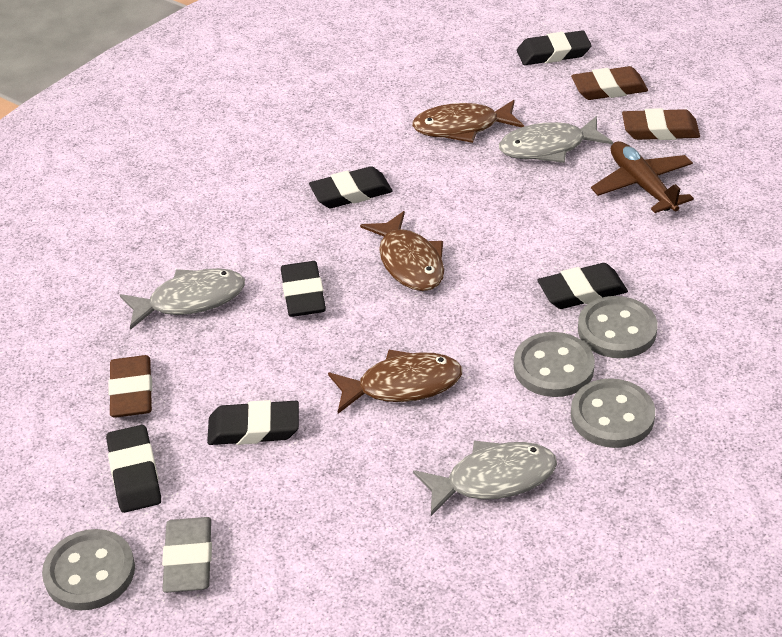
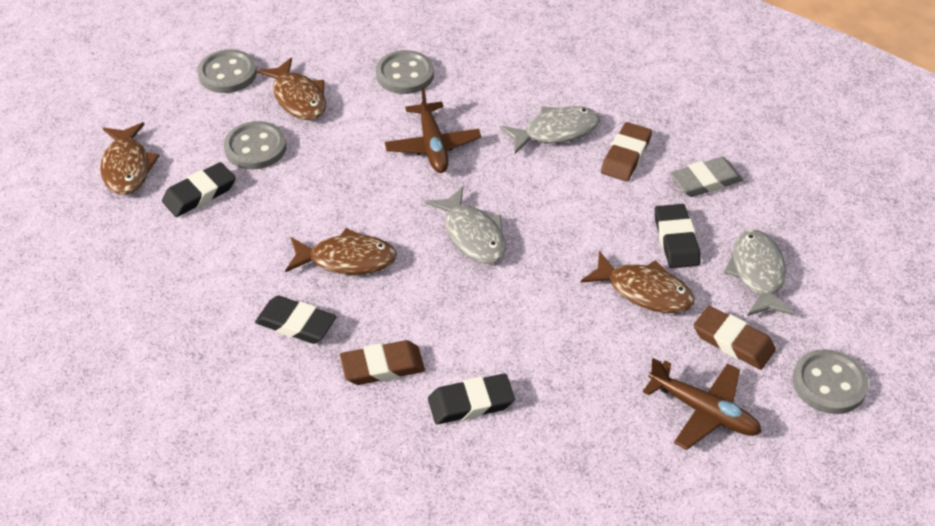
black eraser: 6 -> 4
brown fish: 3 -> 4
brown plane: 1 -> 2

